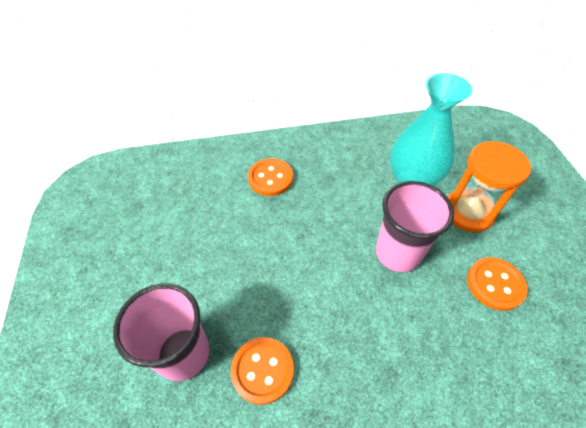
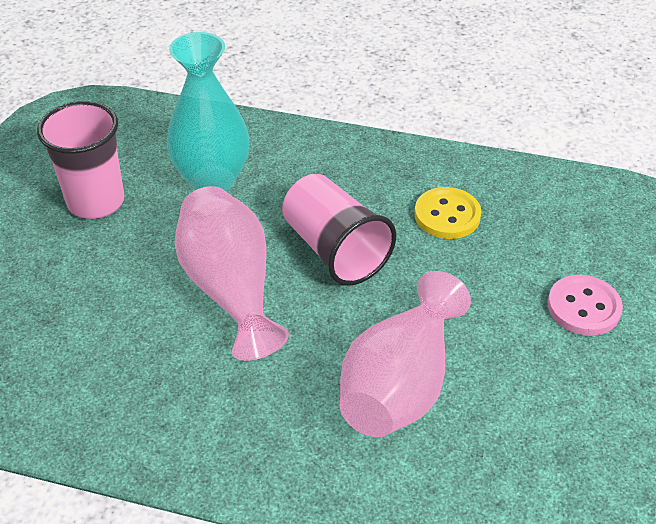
orange button: 3 -> 0
orange hourglass: 1 -> 0
pink button: 0 -> 1
pink vase: 0 -> 2
yellow button: 0 -> 1

